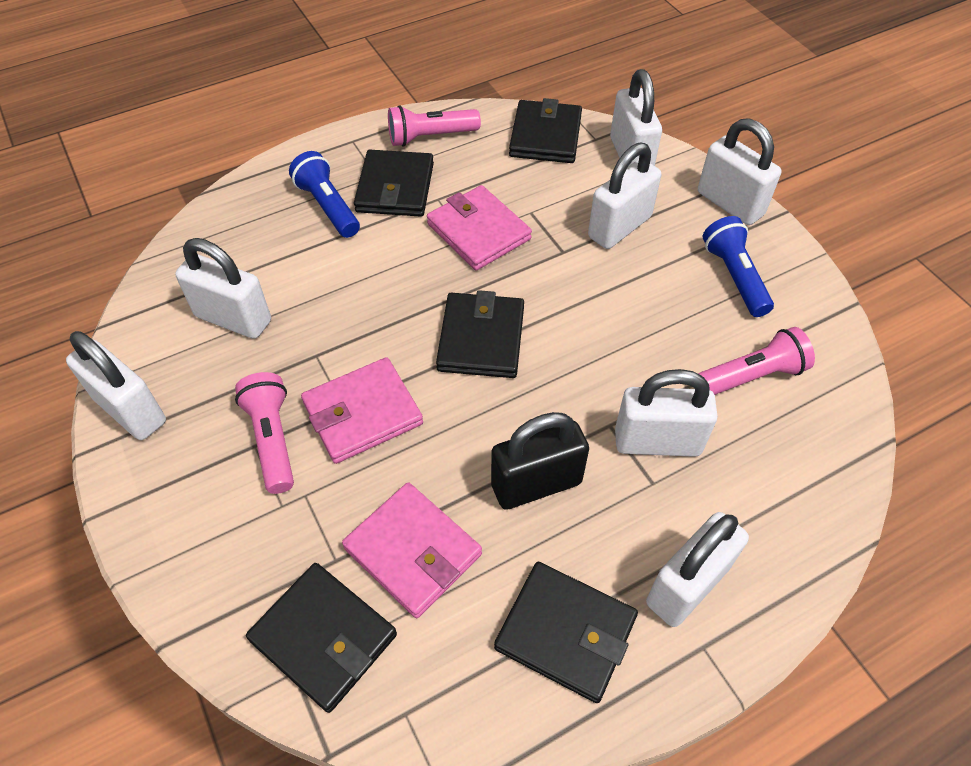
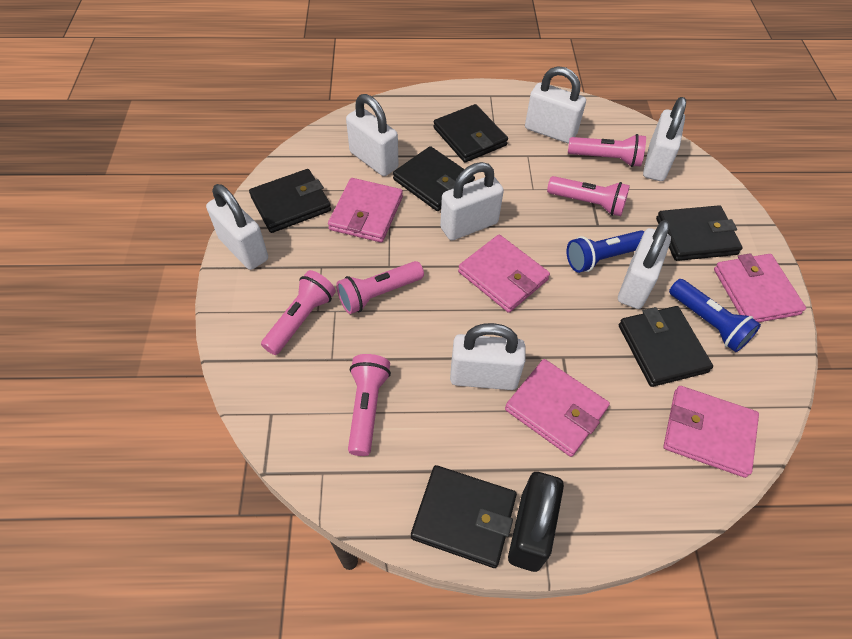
black wallet: 5 -> 6
pink flashlight: 3 -> 5
pink wallet: 3 -> 5

